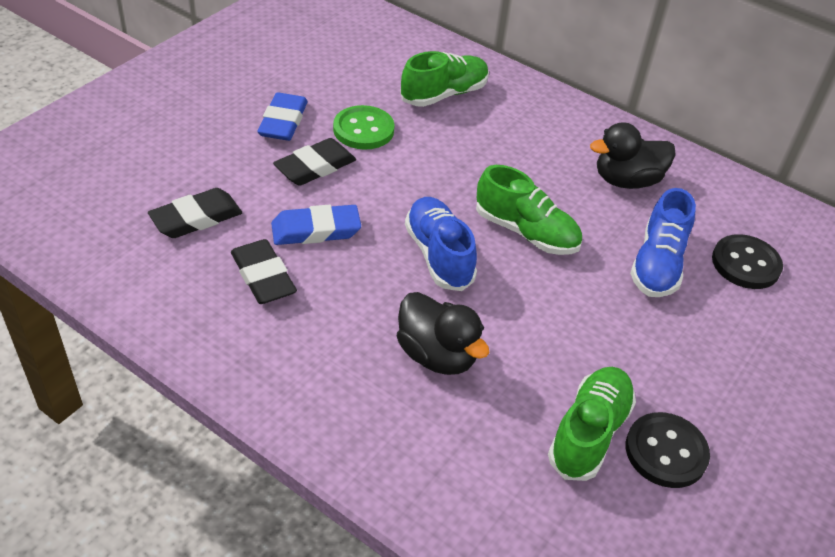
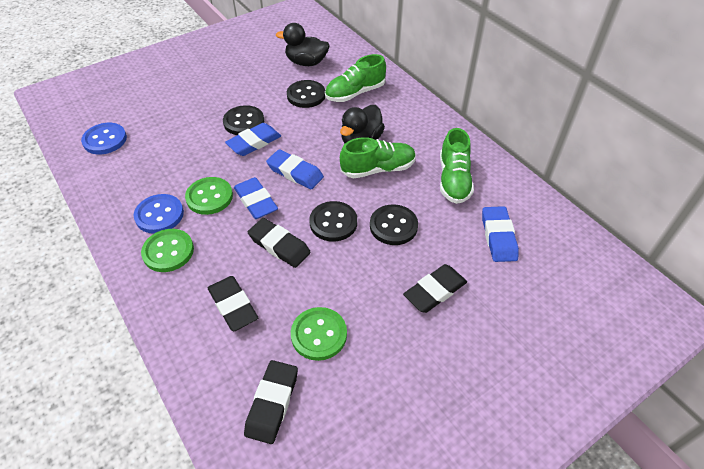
black button: 2 -> 4
black eraser: 3 -> 4
blue button: 0 -> 2
blue eraser: 2 -> 4
blue shoe: 2 -> 0
green button: 1 -> 3

